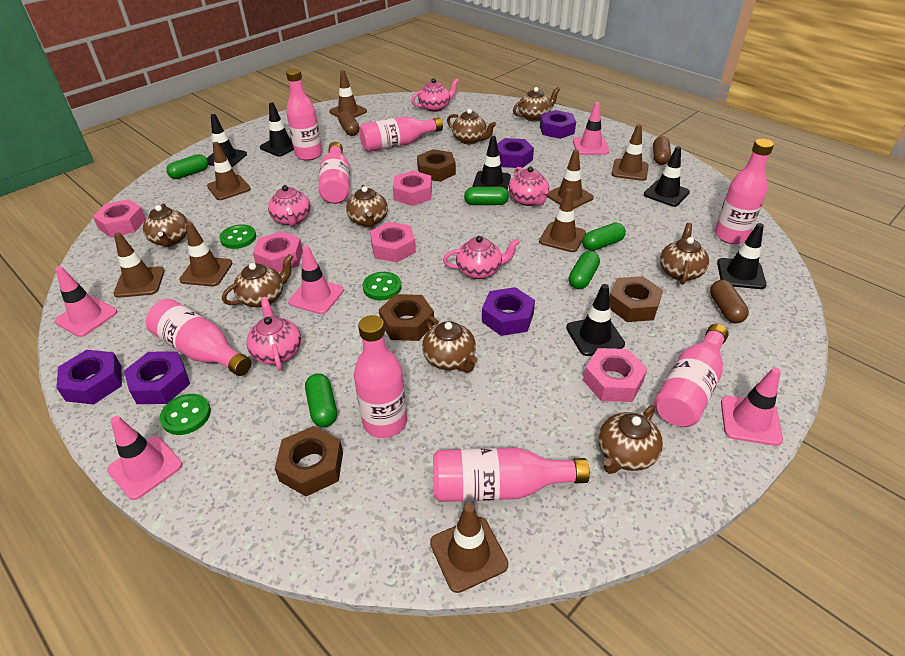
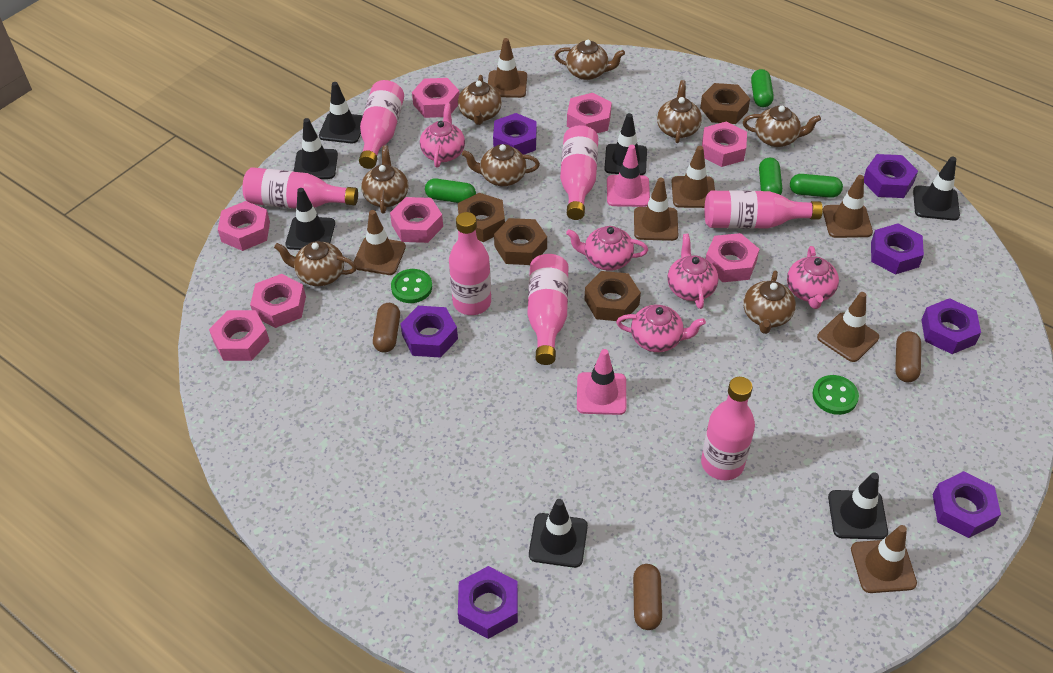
black traffic cone: 6 -> 7
brown traffic cone: 8 -> 7
green button: 3 -> 2
green capsule: 5 -> 4
pink bottle: 8 -> 7
pink nut: 5 -> 8
pink traffic cone: 5 -> 2
purple nut: 5 -> 7

